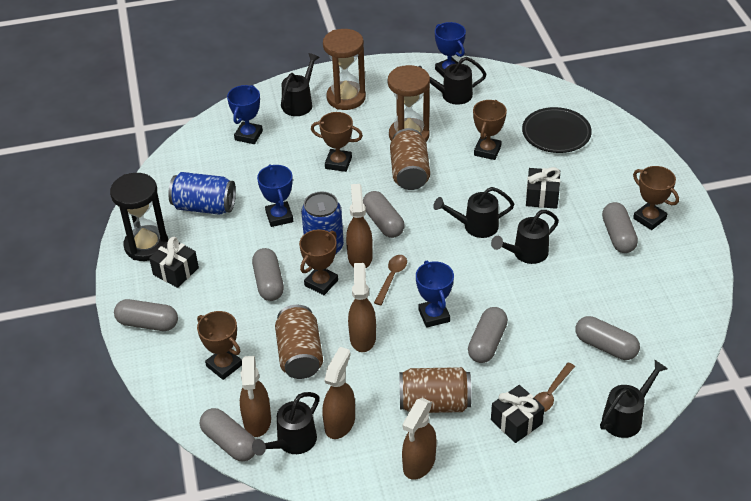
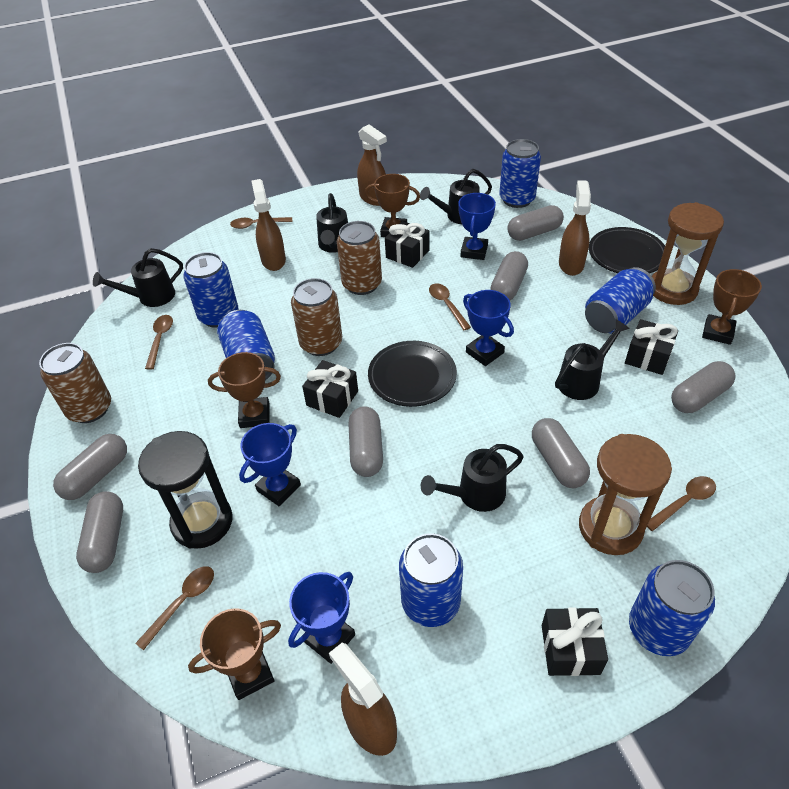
black gift: 3 -> 4
black plate: 1 -> 2
black watering can: 6 -> 5
blue can: 2 -> 6
brown spoon: 2 -> 5
brown spray bottle: 5 -> 4
brown trophy: 5 -> 4

